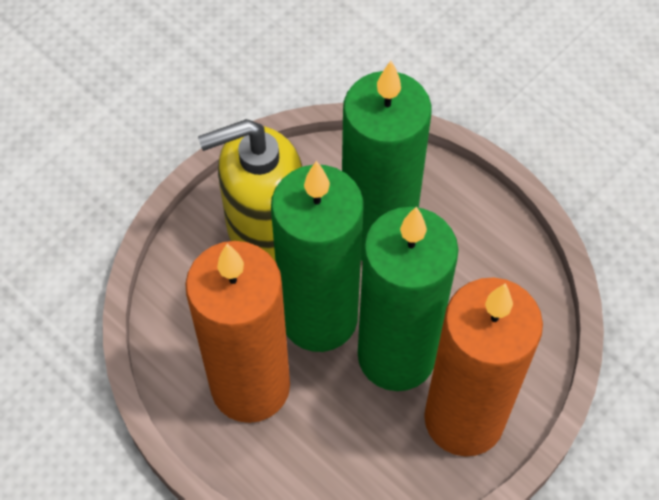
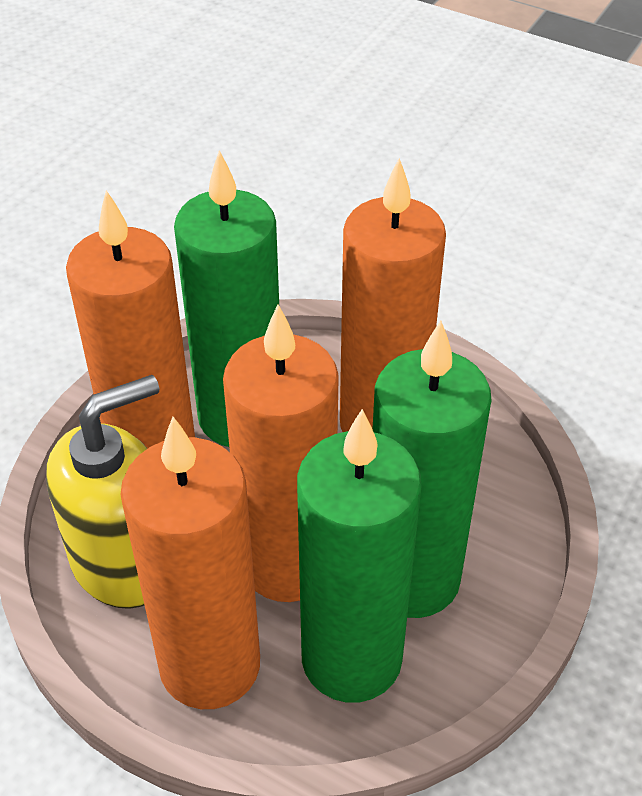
orange candle: 2 -> 4

